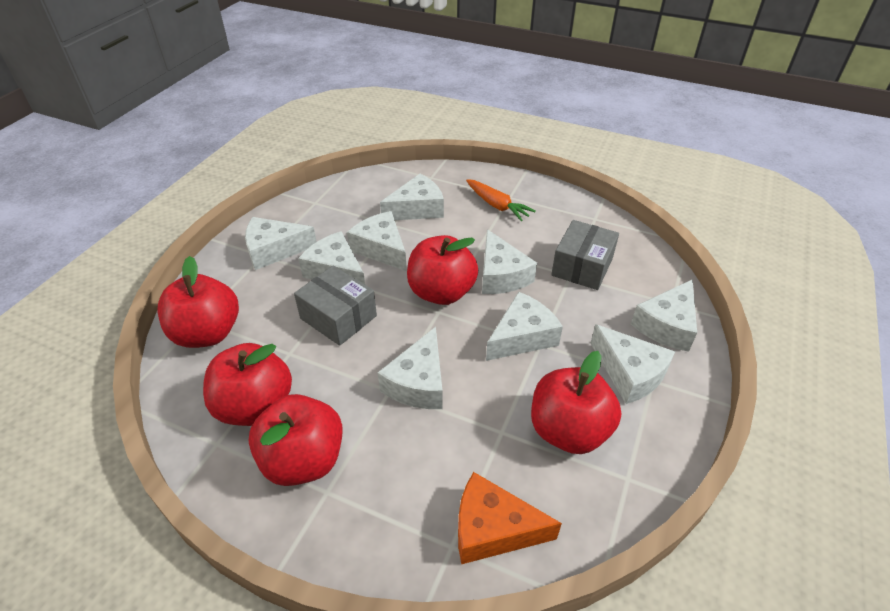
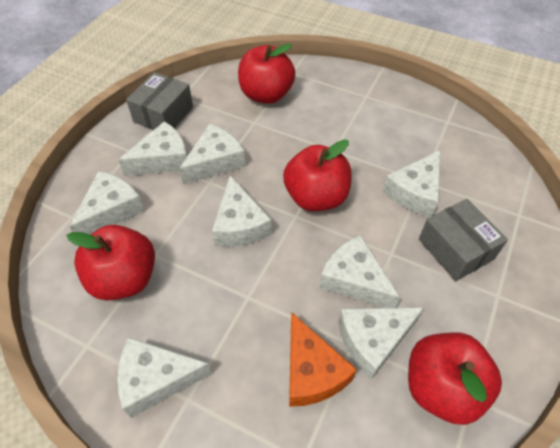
orange carrot: 1 -> 0
red apple: 5 -> 4
white cheese: 9 -> 8

